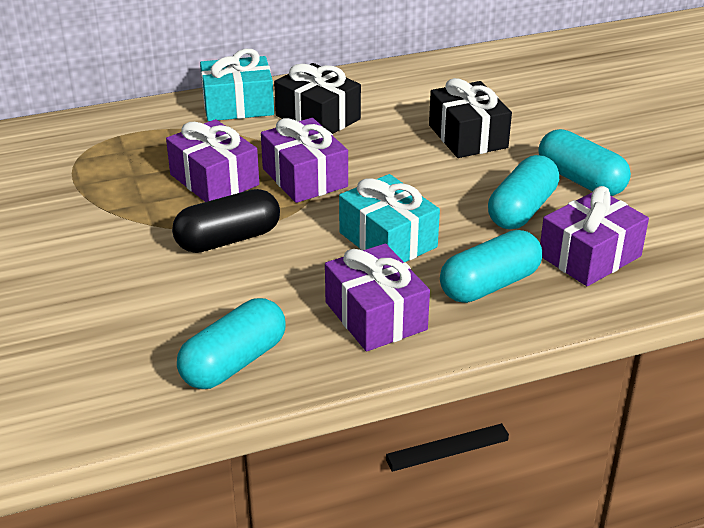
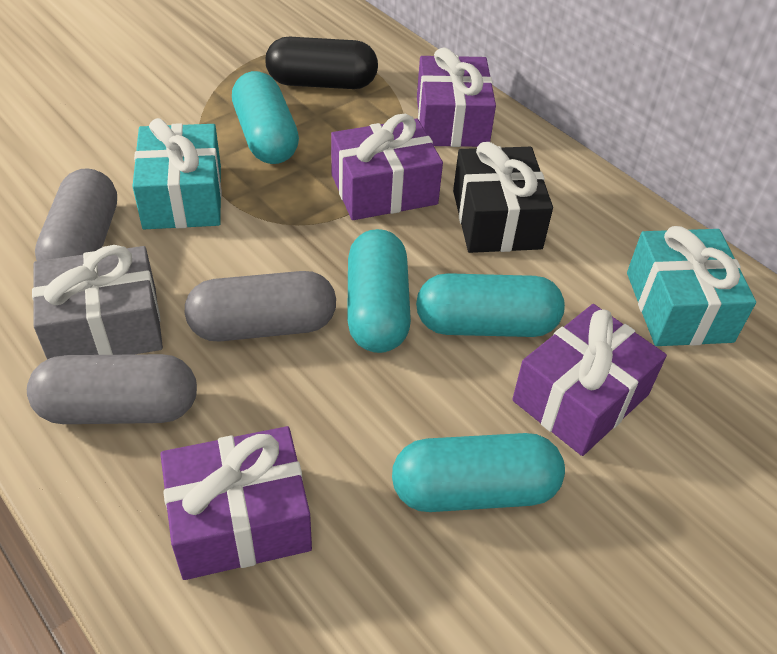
black gift: 2 -> 1
grey capsule: 0 -> 3
grey gift: 0 -> 1

